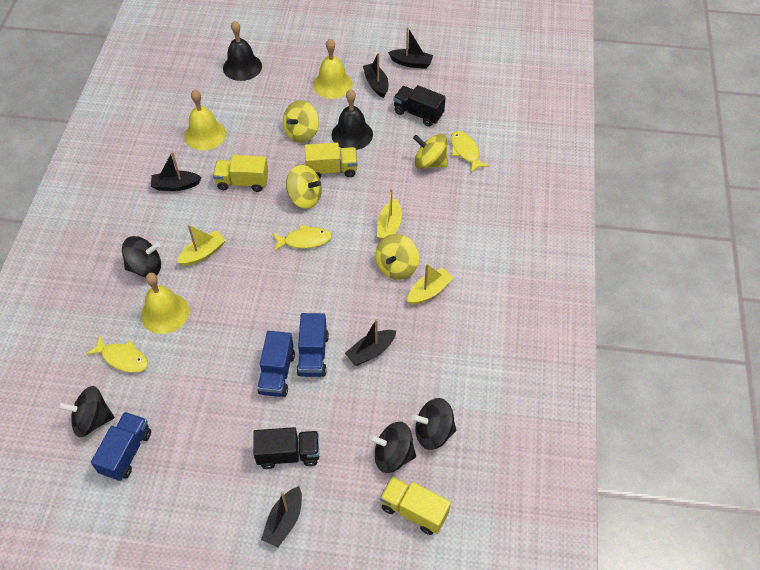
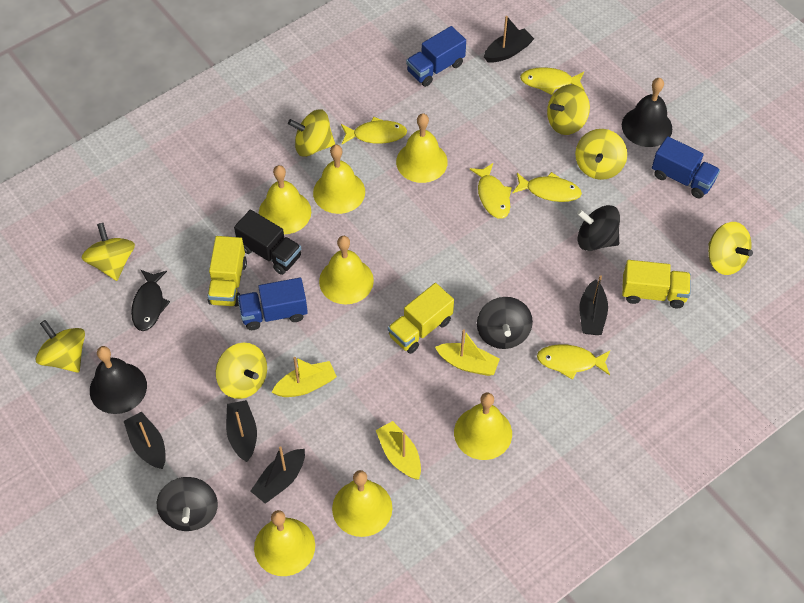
black fish: 0 -> 1
black spinning top: 4 -> 3
black truck: 2 -> 1
yellow bell: 3 -> 7
yellow fish: 3 -> 5
yellow spinning top: 4 -> 7

